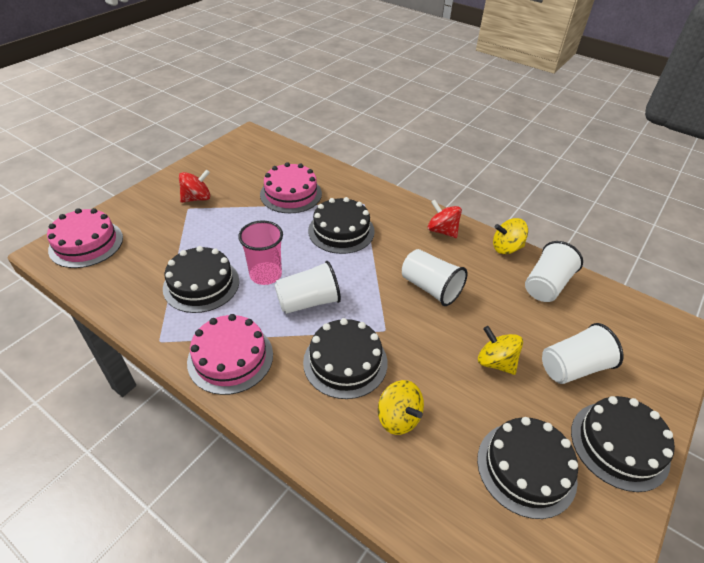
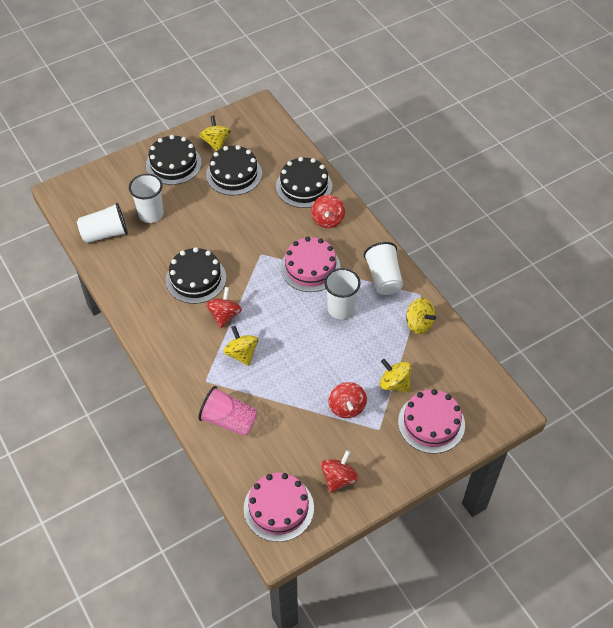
black cake: 5 -> 4
red spinning top: 2 -> 4
yellow spinning top: 3 -> 4

